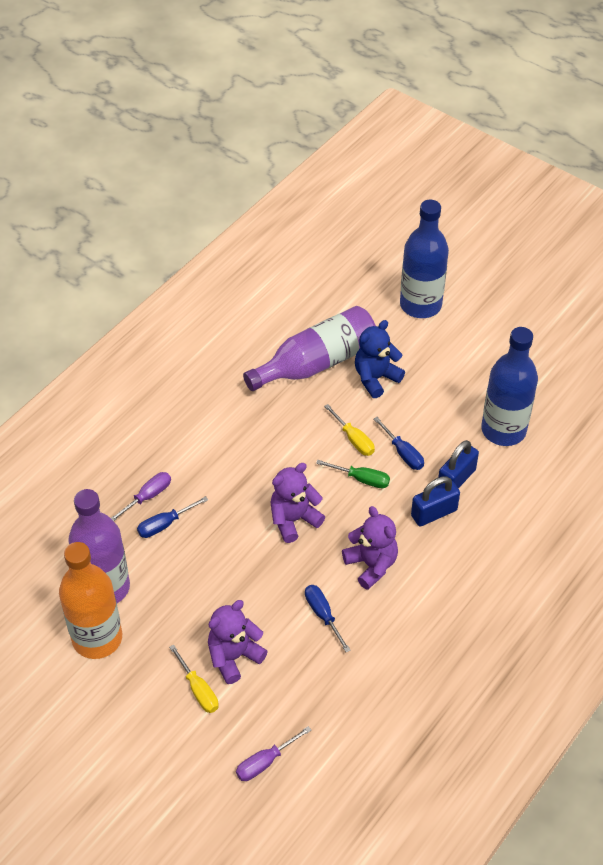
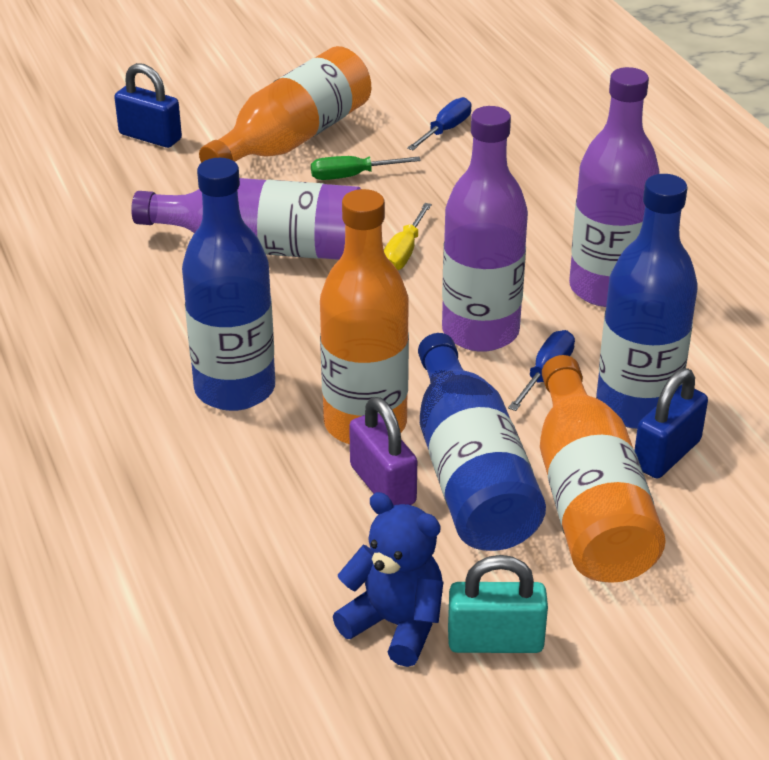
blue bottle: 2 -> 3
blue screwdriver: 3 -> 2
orange bottle: 1 -> 3
purple bottle: 2 -> 3
purple padlock: 0 -> 1
purple screwdriver: 2 -> 0
purple teddy bear: 3 -> 0
turquoise padlock: 0 -> 1
yellow screwdriver: 2 -> 1

